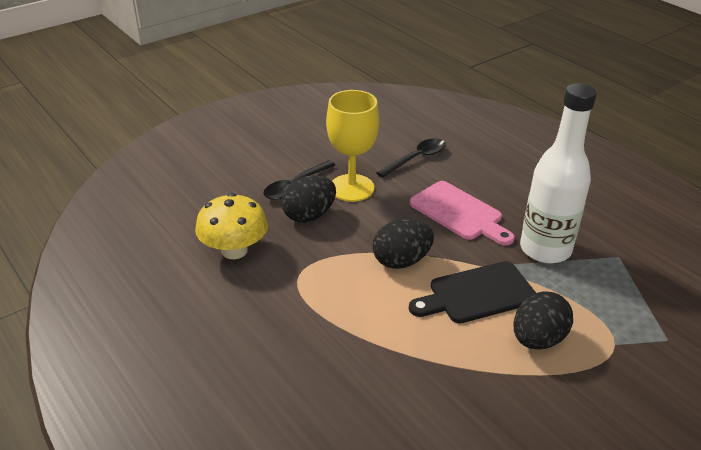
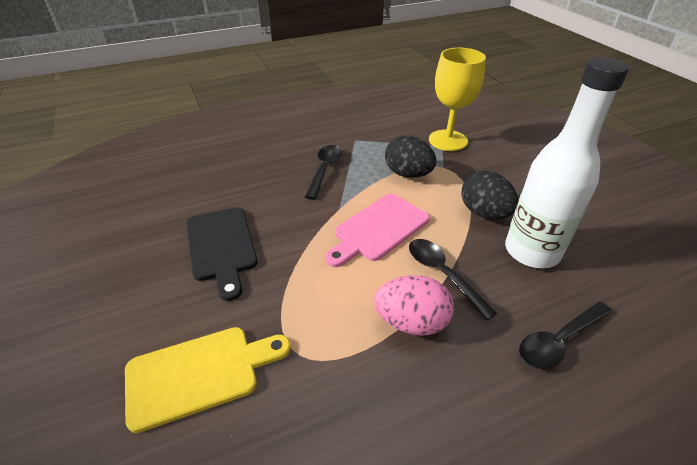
black egg: 3 -> 2
black spoon: 2 -> 3
pink egg: 0 -> 1
yellow cutting board: 0 -> 1
yellow mushroom: 1 -> 0

